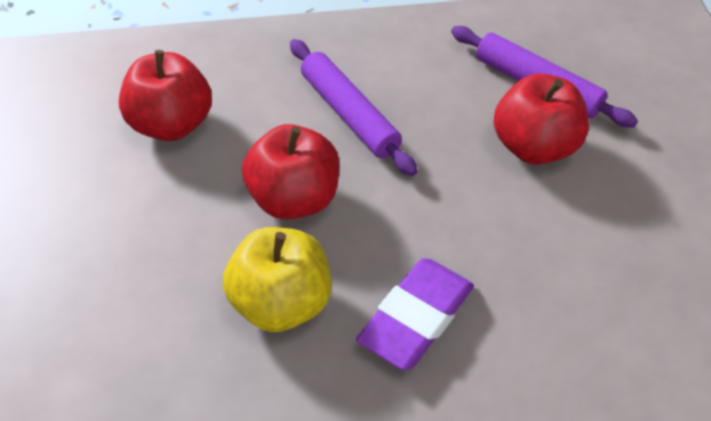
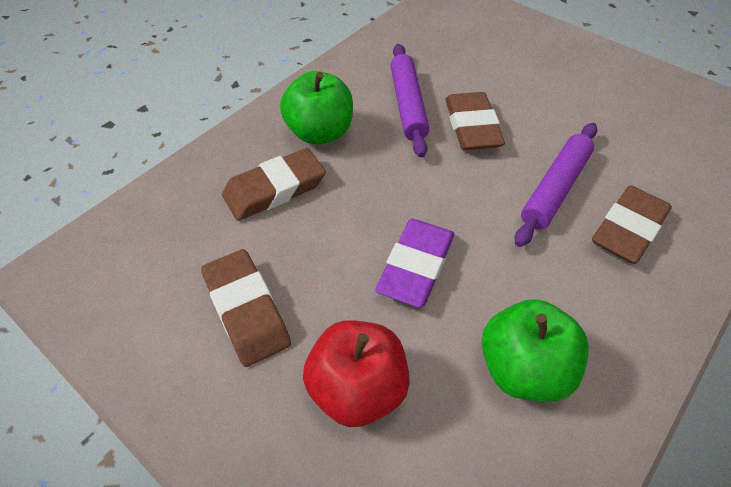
brown eraser: 0 -> 4
green apple: 0 -> 2
red apple: 3 -> 1
yellow apple: 1 -> 0

